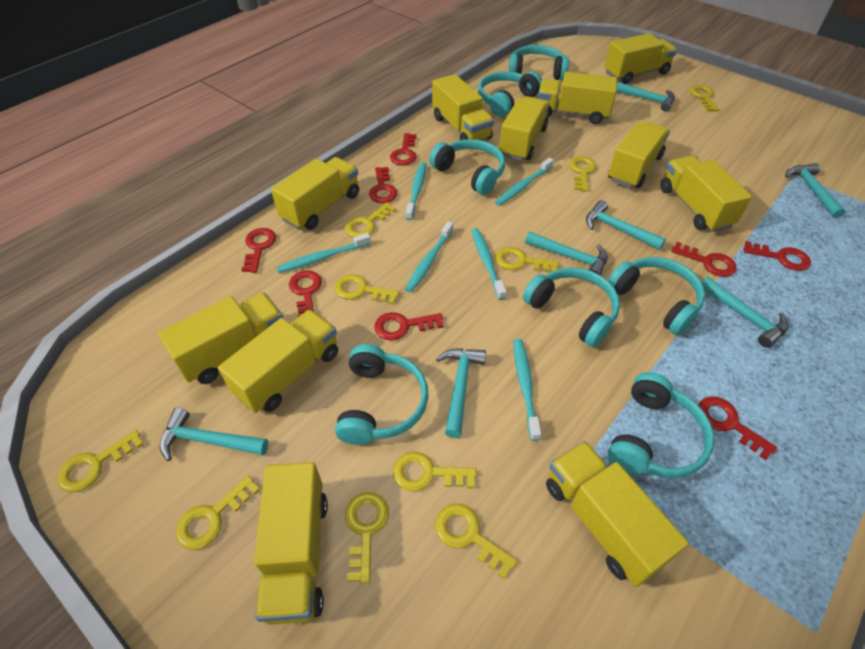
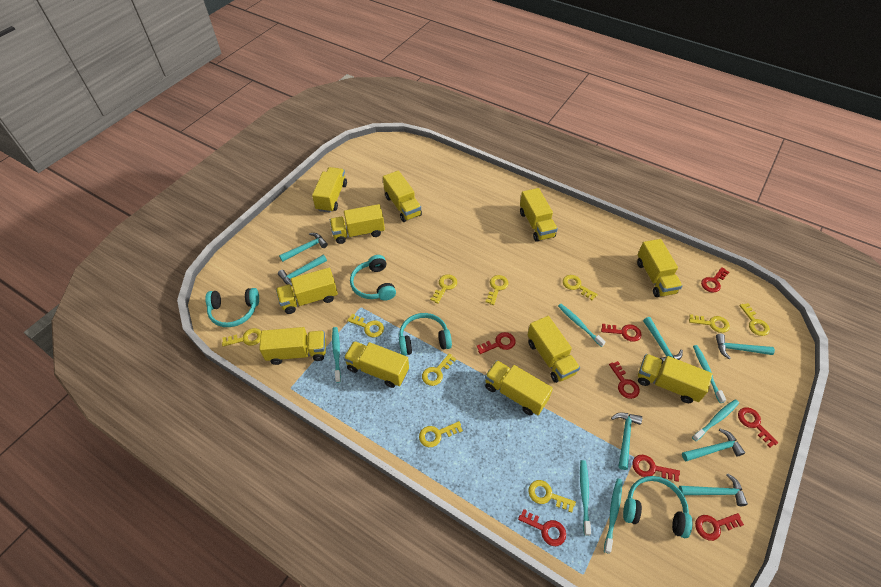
turquoise headphones: 7 -> 4

